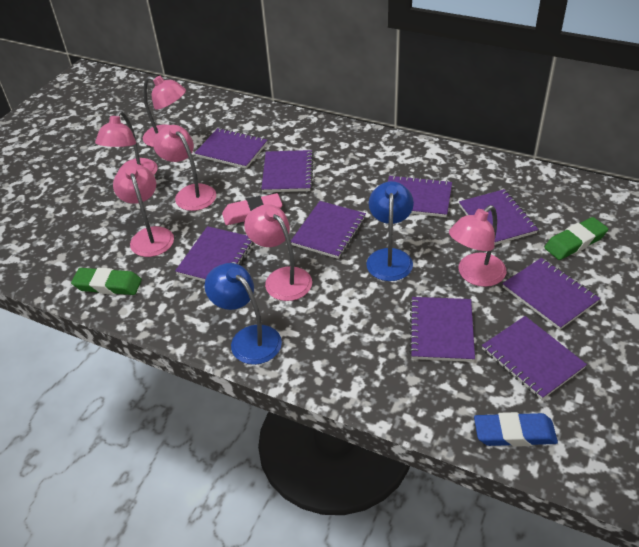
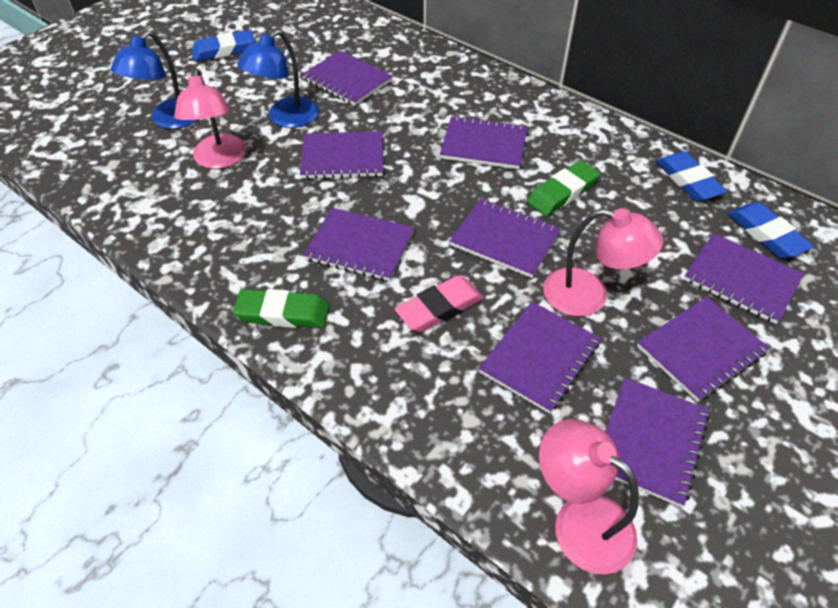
blue eraser: 1 -> 3
pink lamp: 6 -> 3

